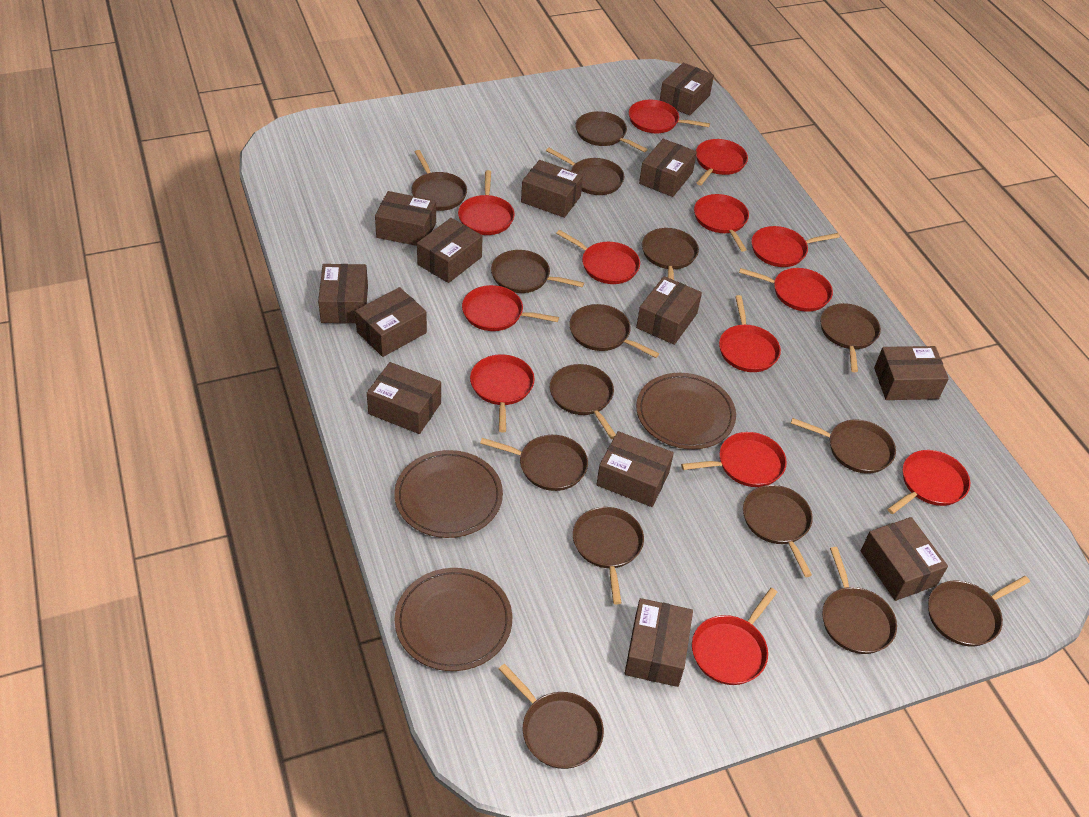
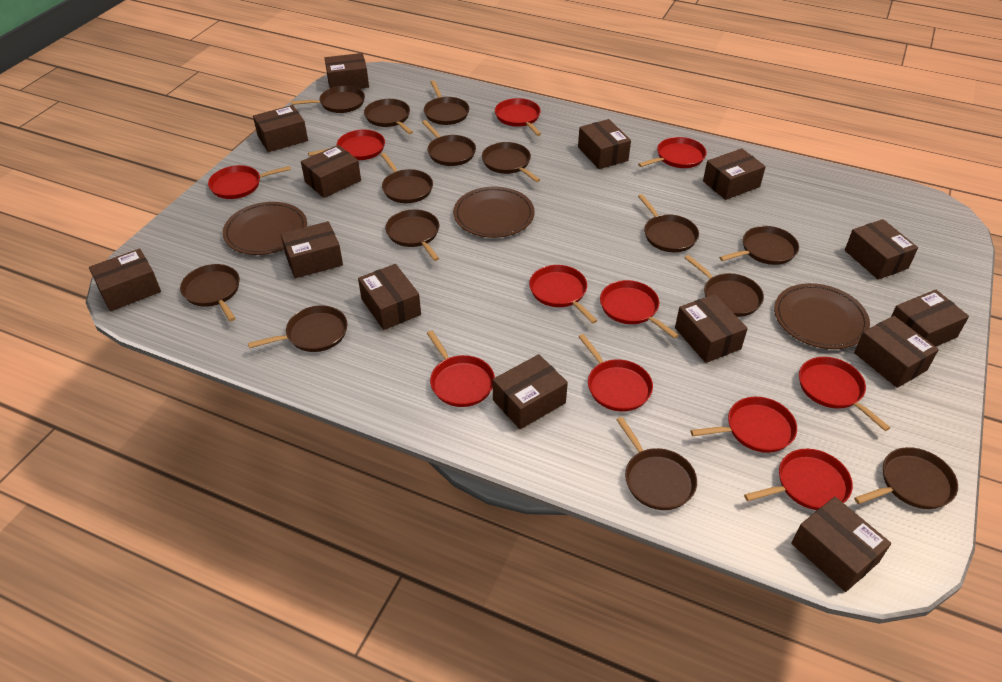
brown box: 13 -> 14
brown pan: 15 -> 14
red pan: 13 -> 11

